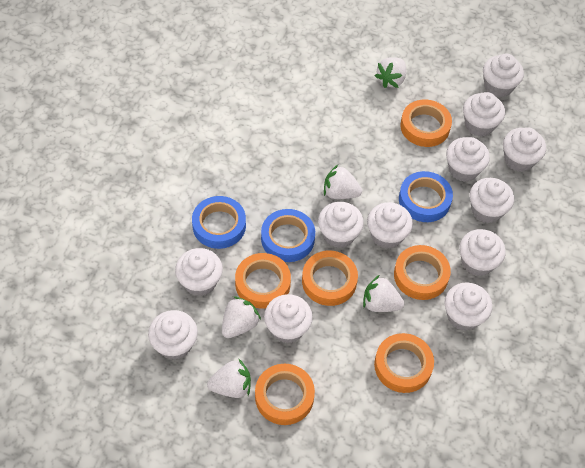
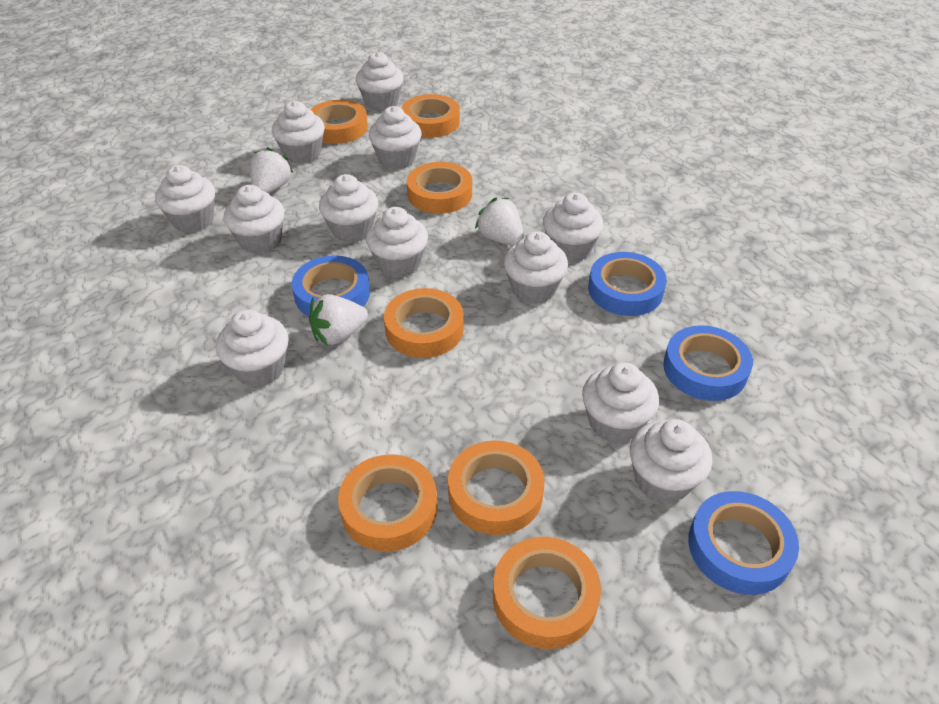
blue tape: 3 -> 4
orange tape: 6 -> 7
white strawberry: 5 -> 3

